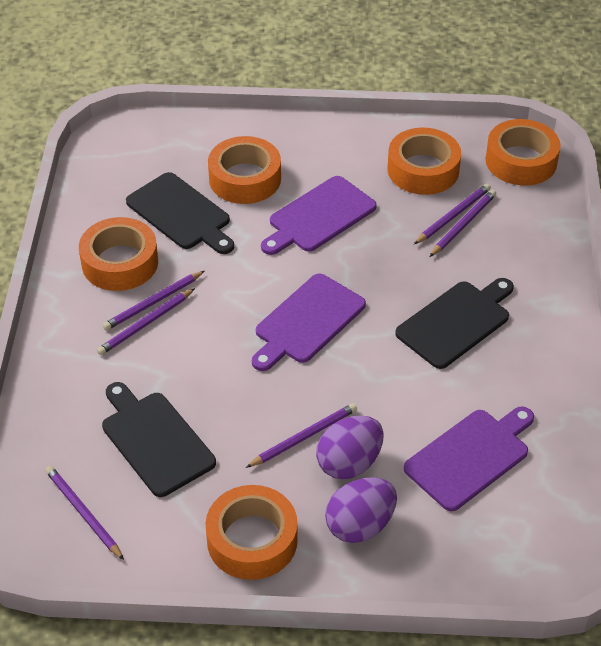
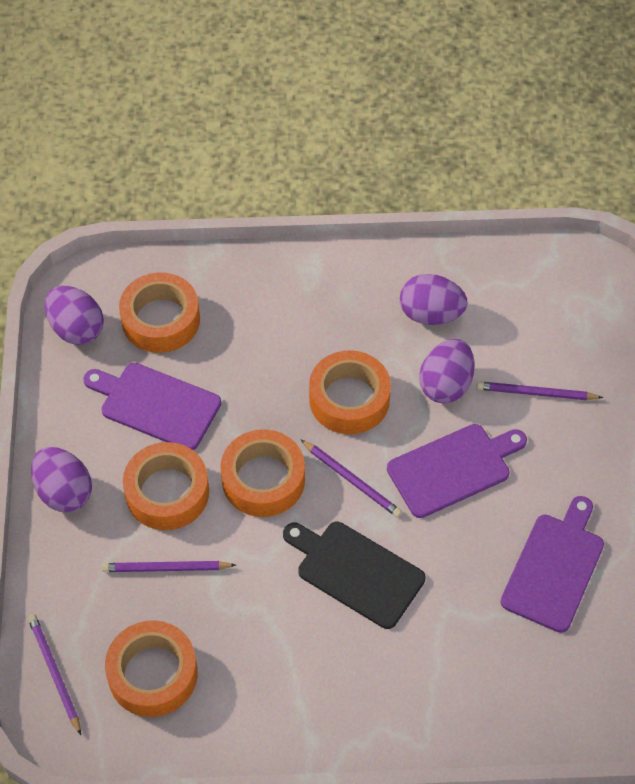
black cutting board: 3 -> 1
purple egg: 2 -> 4
purple pencil: 6 -> 4

